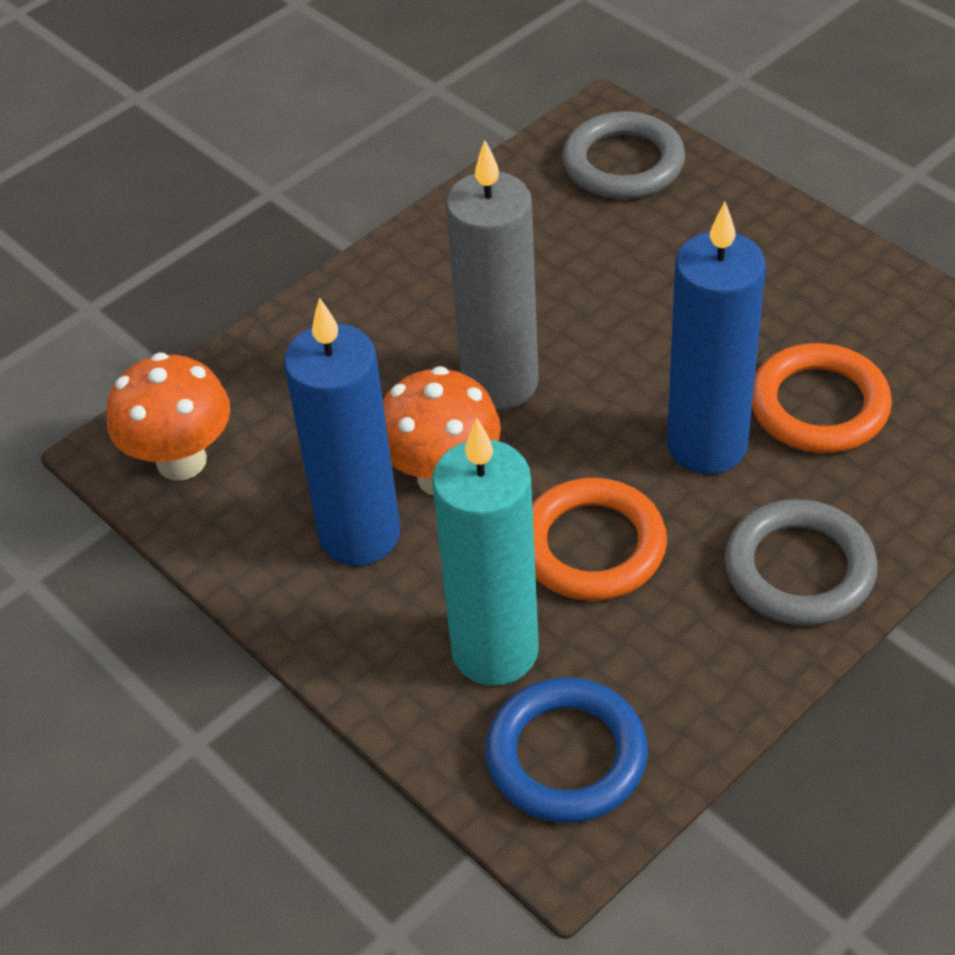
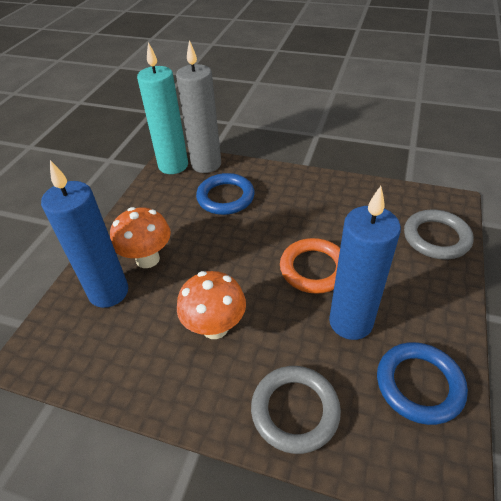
blue ring: 1 -> 2
orange ring: 2 -> 1

